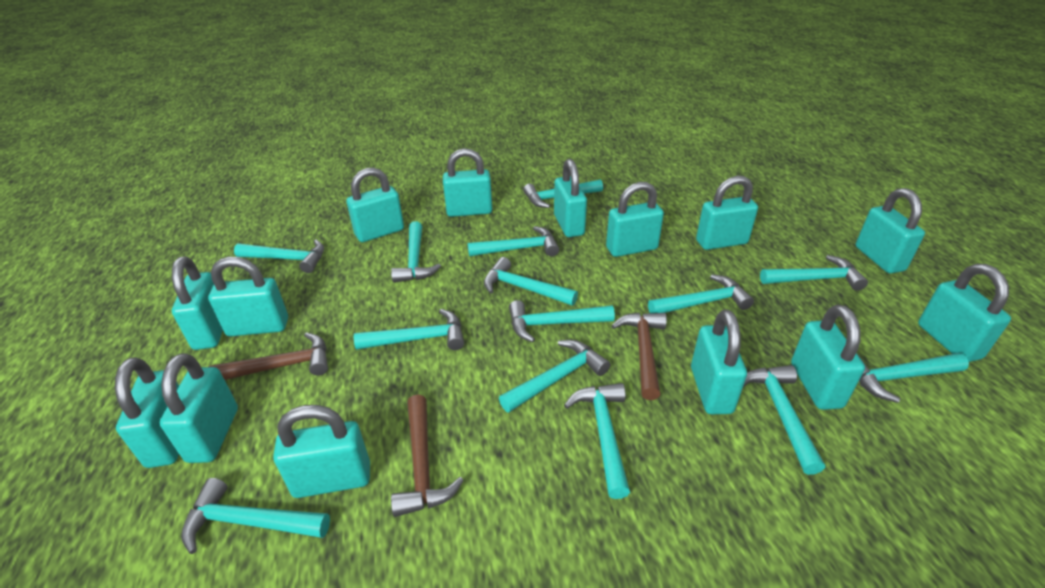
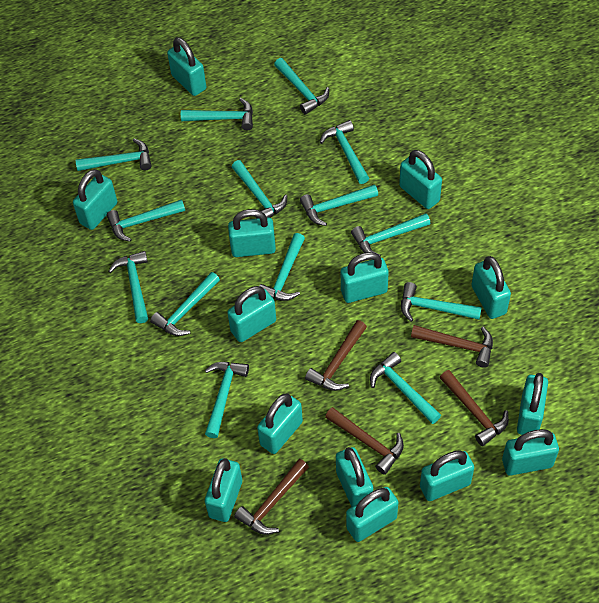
brown hammer: 3 -> 5

